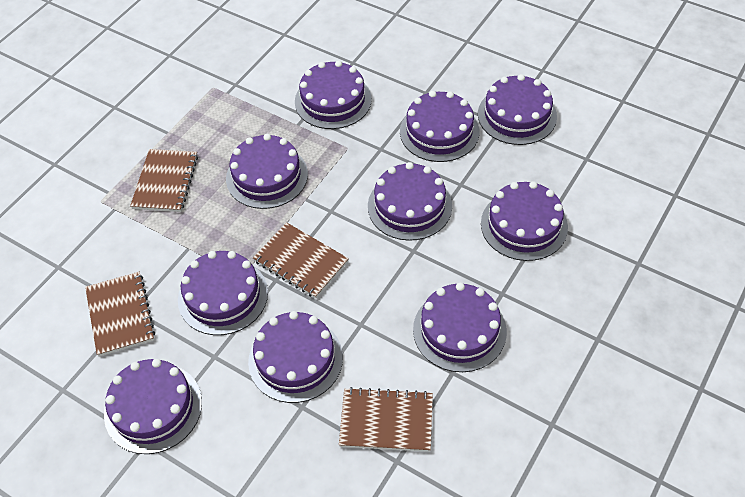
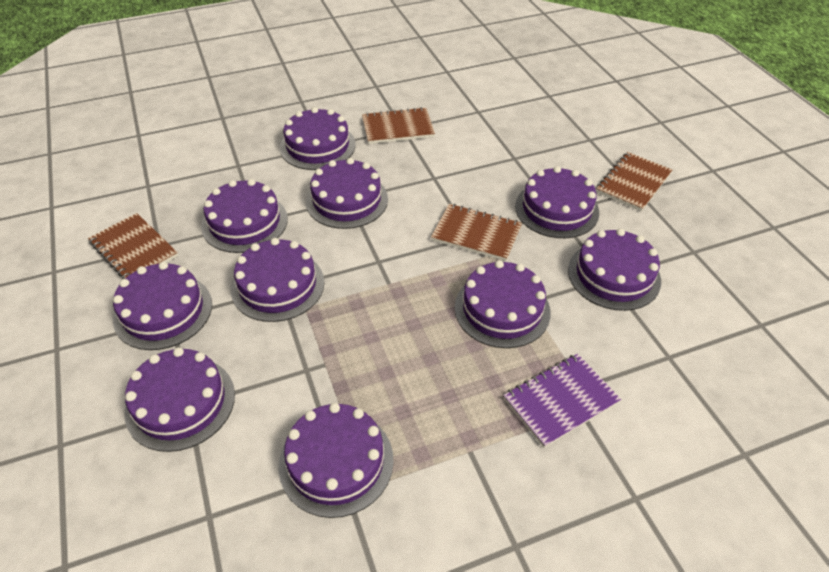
purple notebook: 0 -> 1

